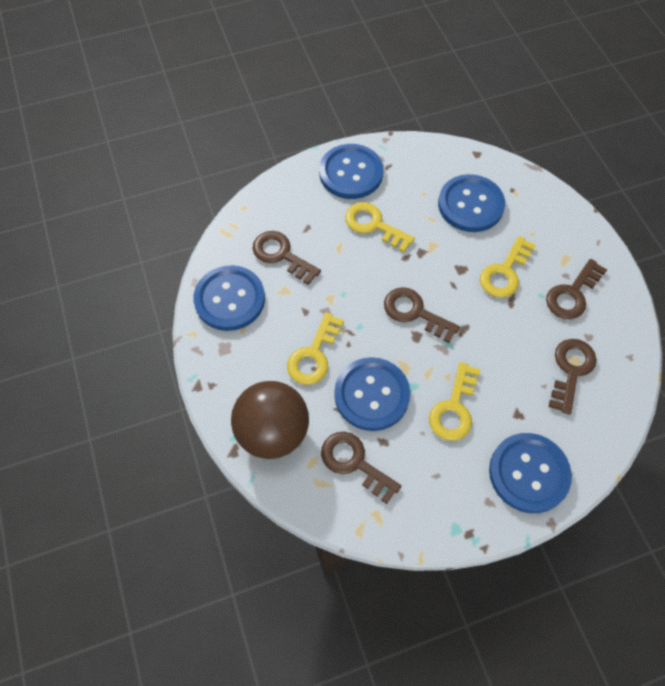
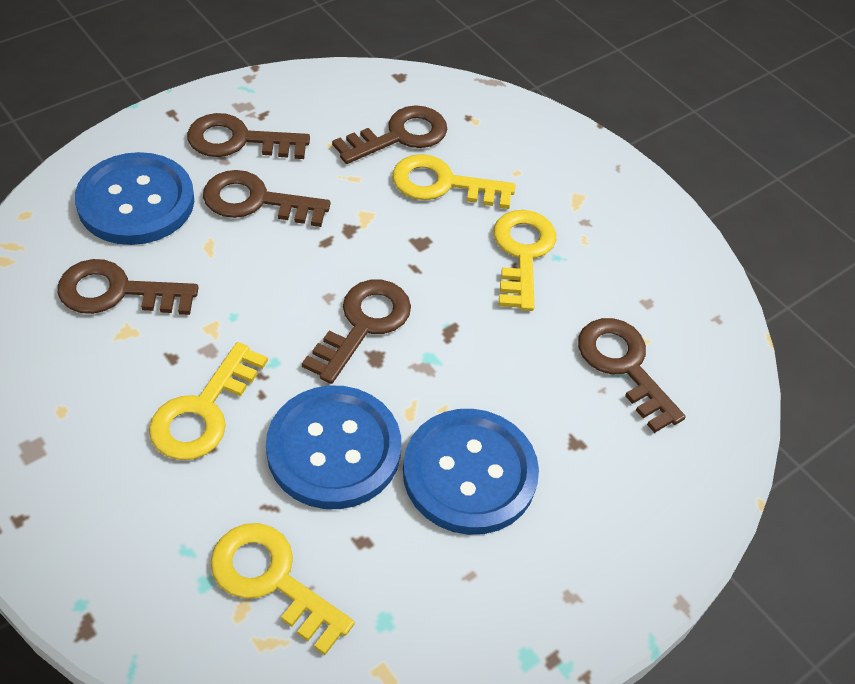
blue button: 5 -> 3
brown ball: 1 -> 0
brown key: 5 -> 6

